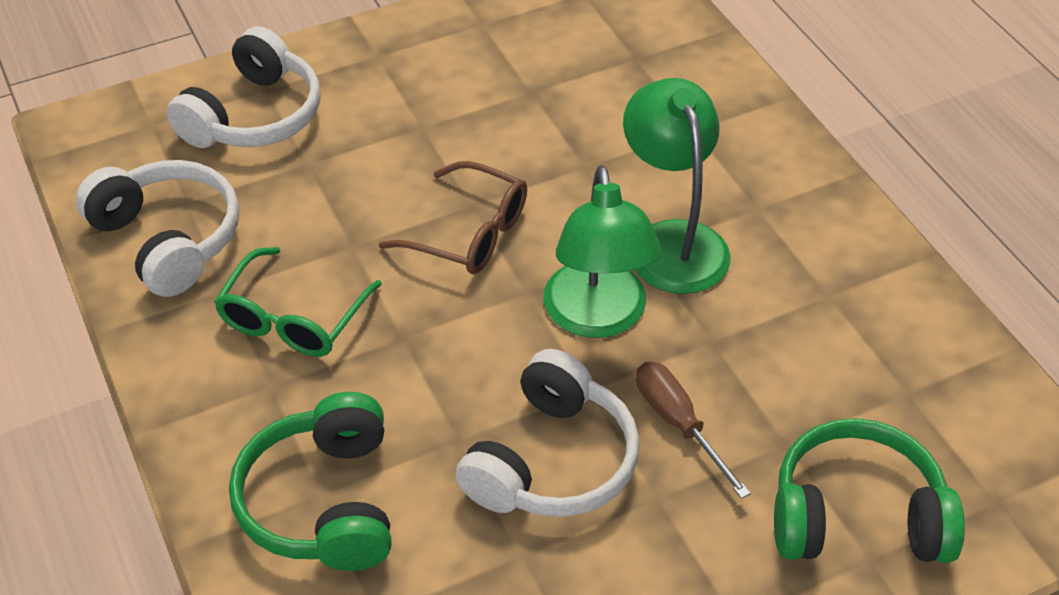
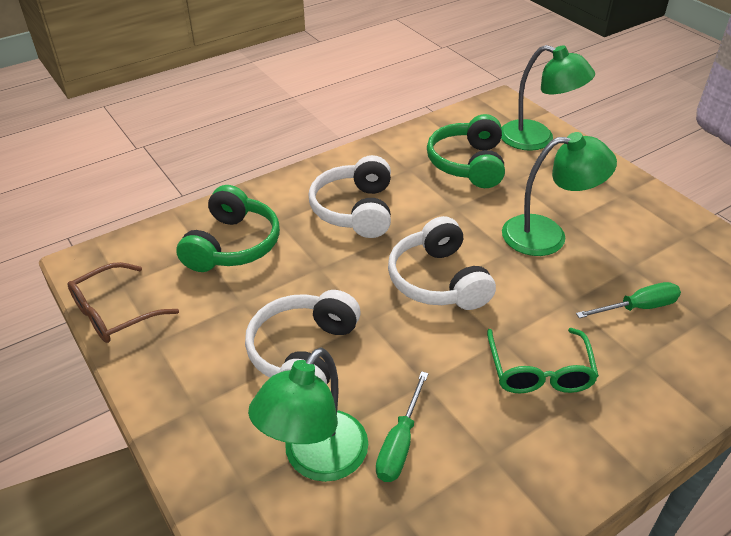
brown screwdriver: 1 -> 0
green lamp: 2 -> 3
green screwdriver: 0 -> 2

